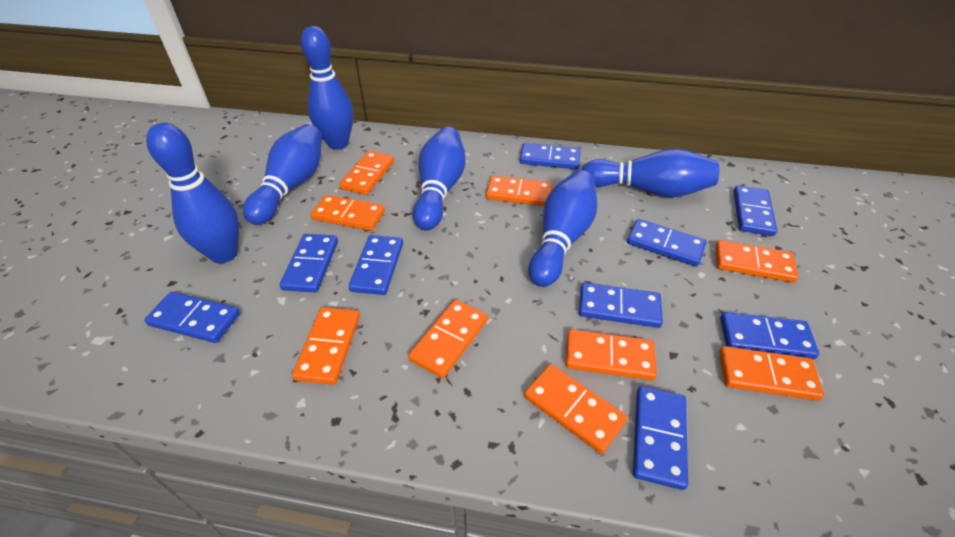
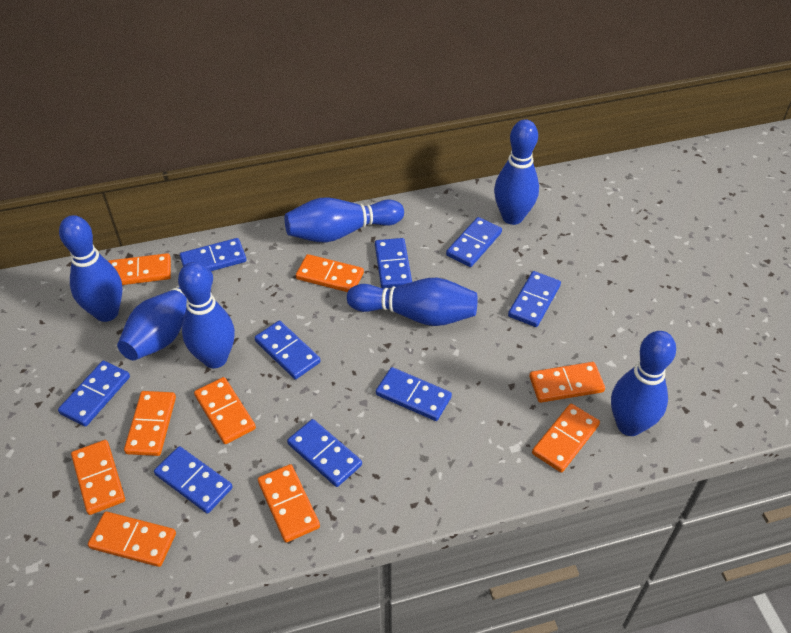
blue bowling pin: 6 -> 7

